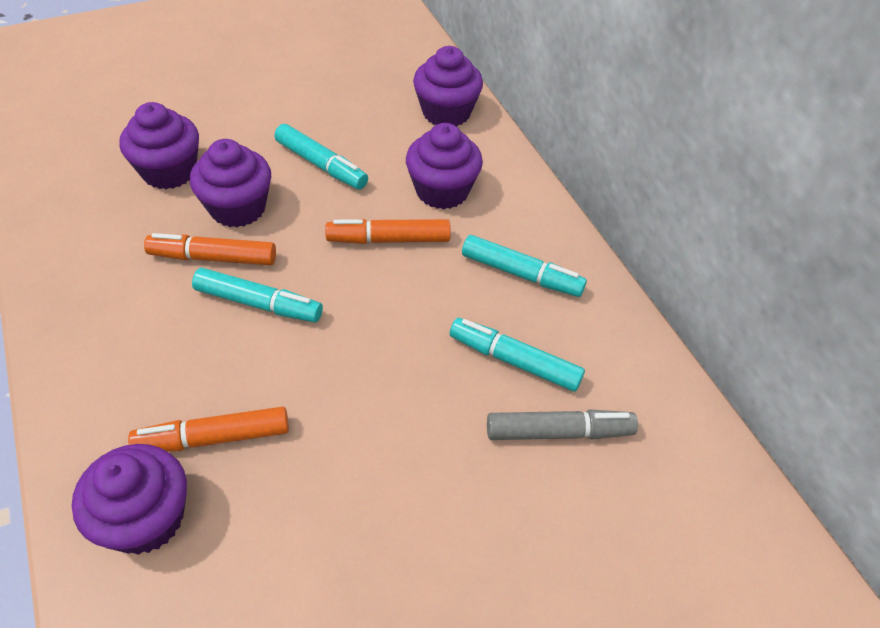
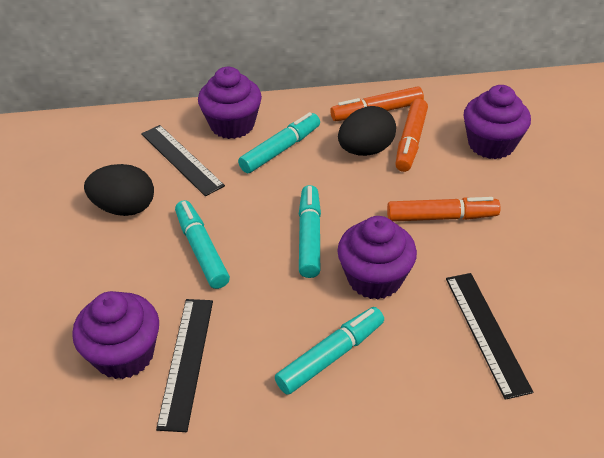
black egg: 0 -> 2
black ruler: 0 -> 3
grey marker: 1 -> 0
purple cupcake: 5 -> 4

